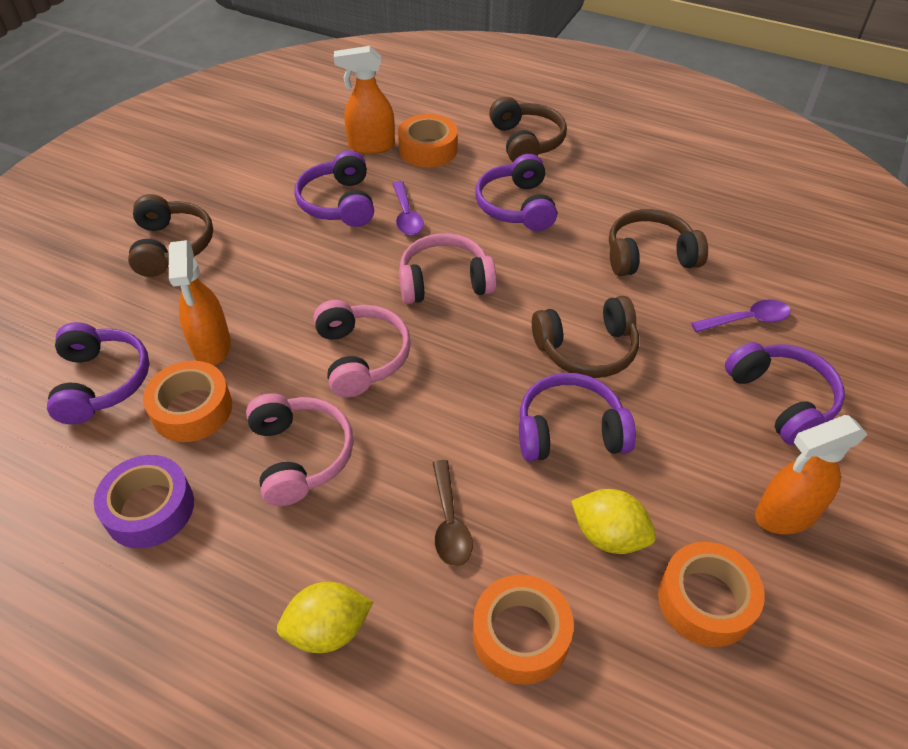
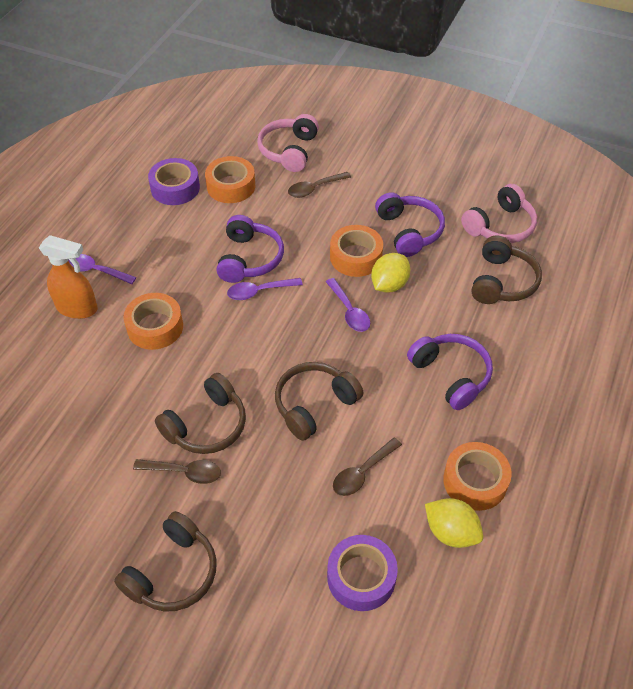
brown spoon: 1 -> 3
orange spray bottle: 3 -> 1
pink headphones: 3 -> 2
purple headphones: 5 -> 3
purple spoon: 2 -> 3
purple tape: 1 -> 2

